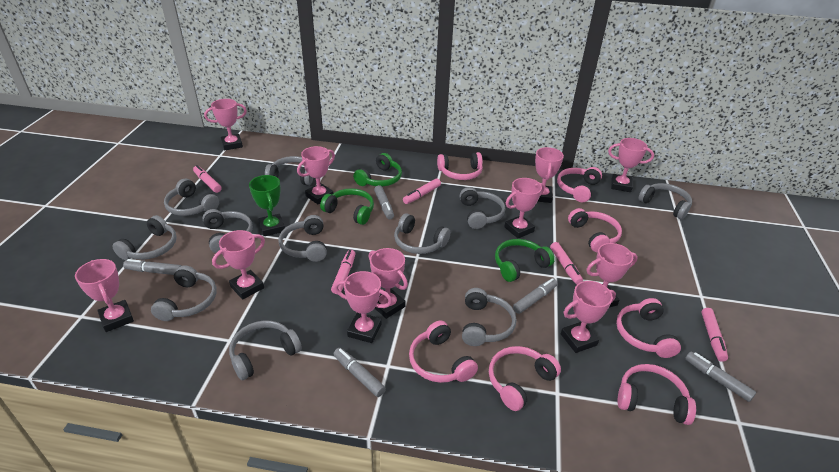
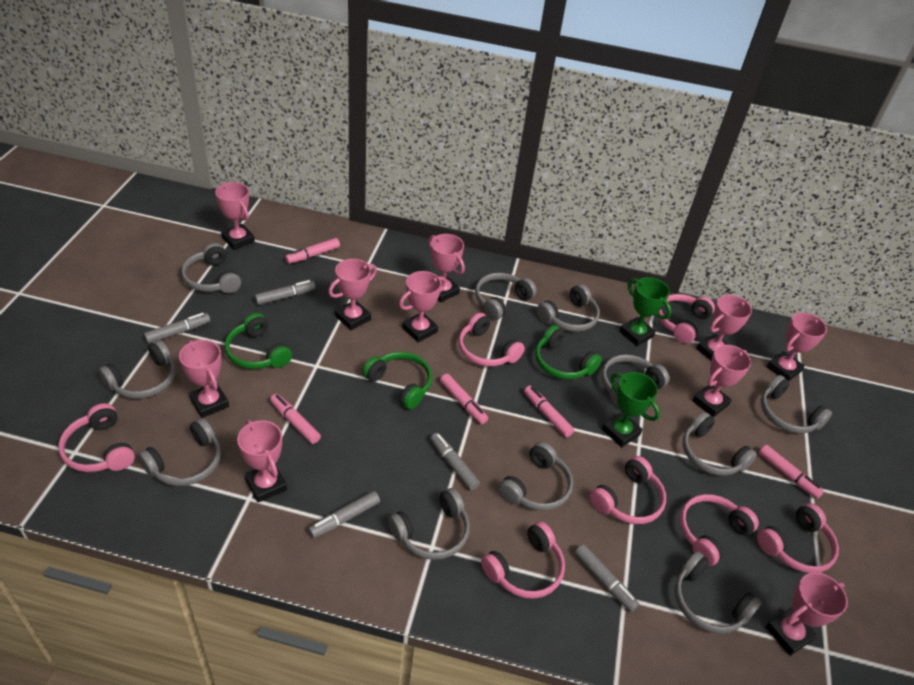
green trophy: 1 -> 2
pink trophy: 11 -> 10

